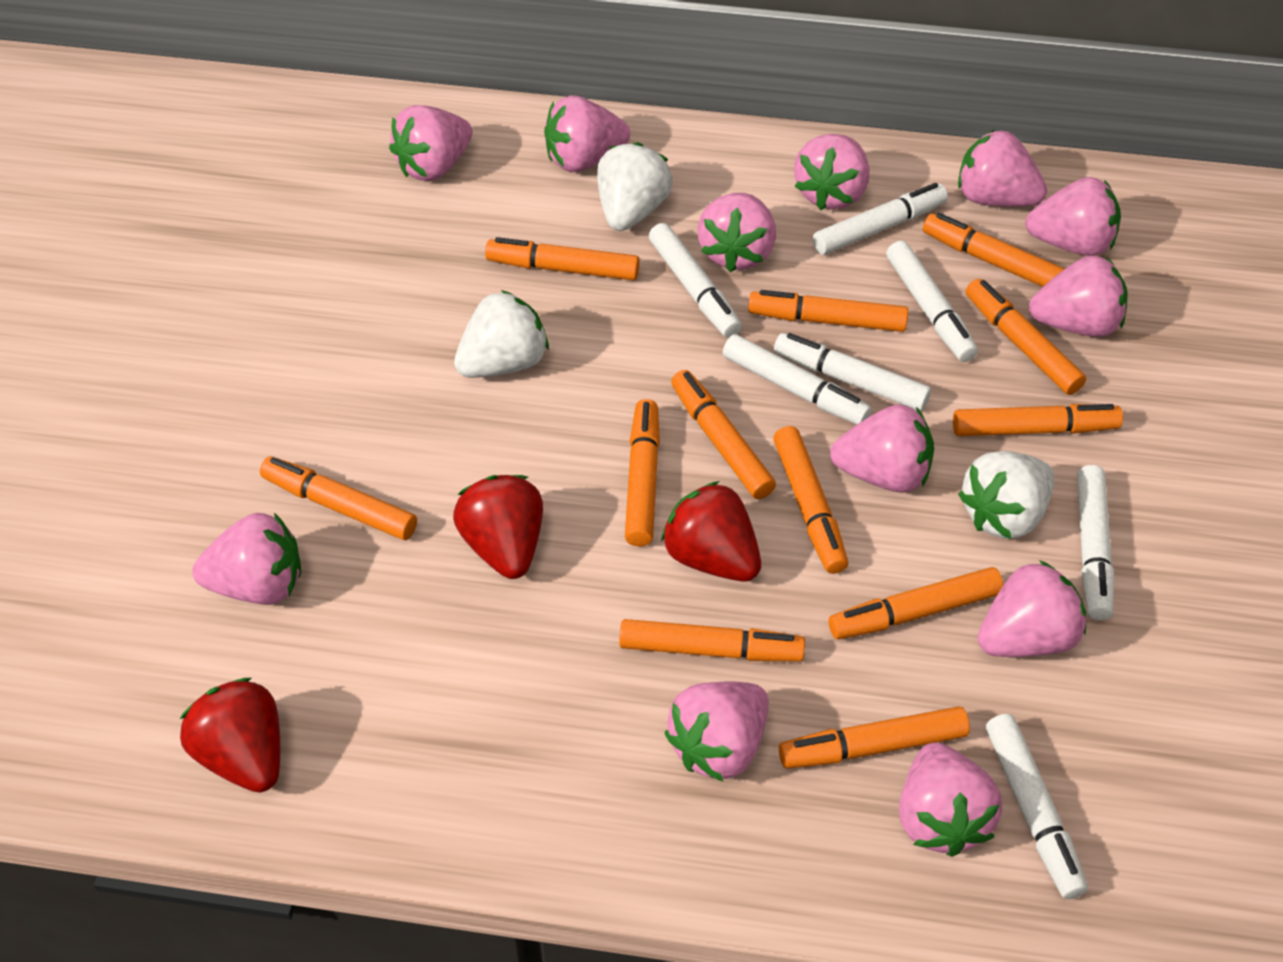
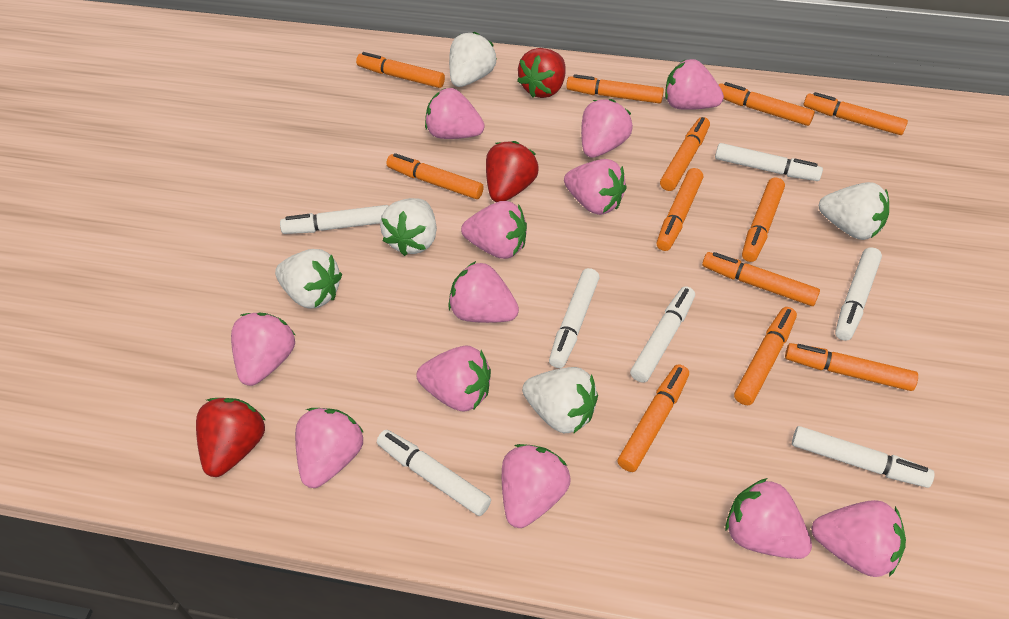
white strawberry: 3 -> 5

